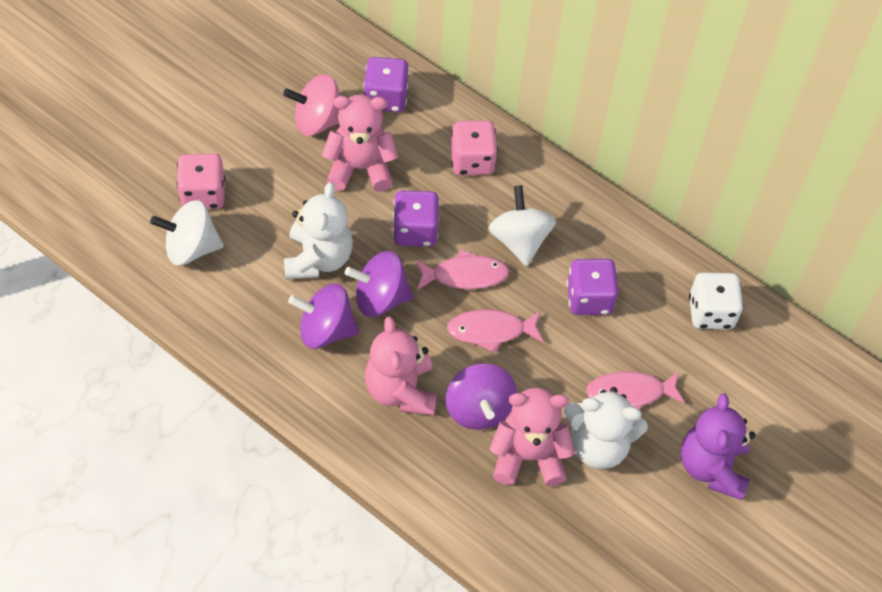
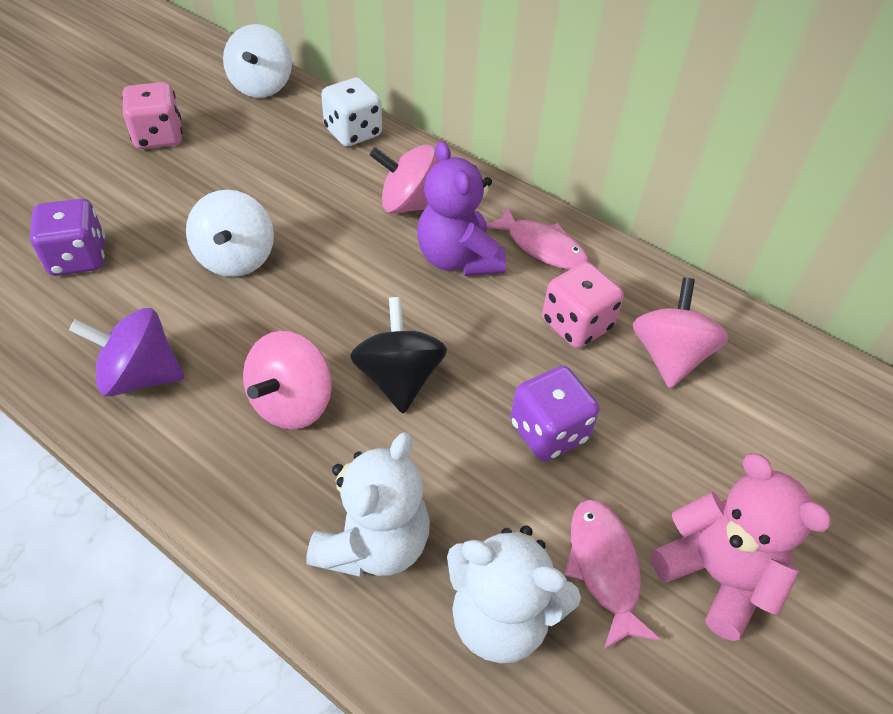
black spinning top: 0 -> 1
pink fish: 3 -> 2
pink spinning top: 1 -> 3
pink teddy bear: 3 -> 1
purple dice: 3 -> 2
purple spinning top: 3 -> 1

